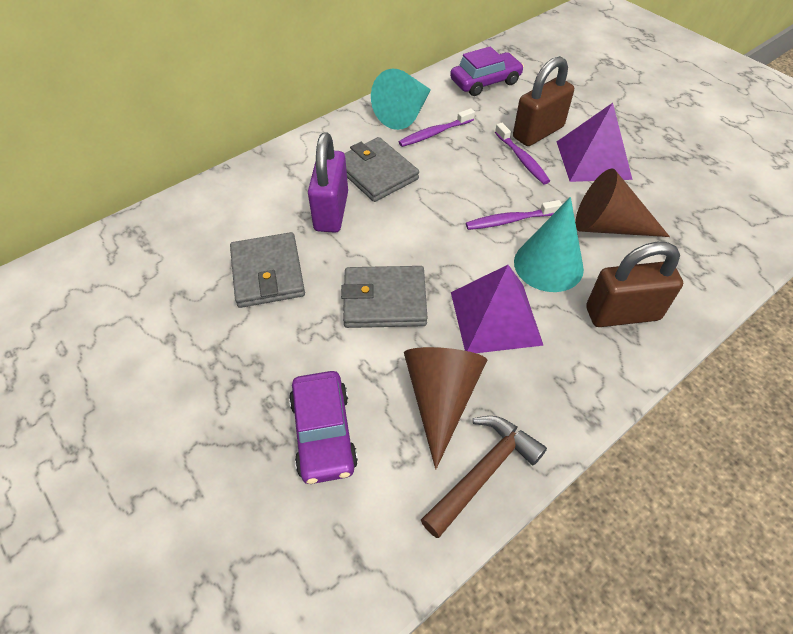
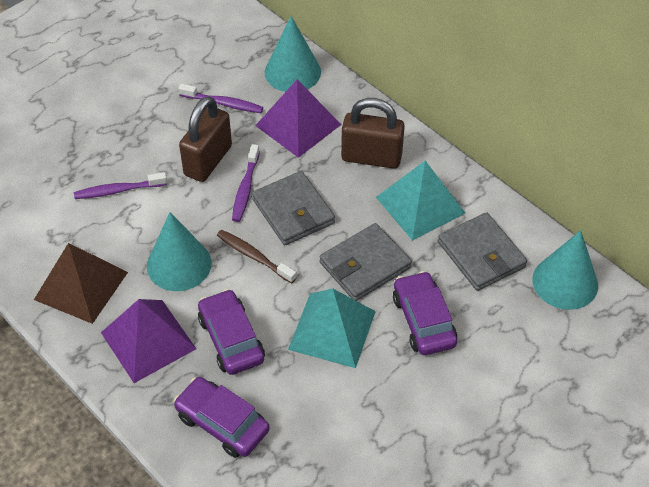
brown cone: 2 -> 0
brown hammer: 1 -> 0
brown pyramid: 0 -> 1
brown toothbrush: 0 -> 1
purple car: 2 -> 3
purple padlock: 1 -> 0
turquoise cone: 2 -> 3
turquoise pyramid: 0 -> 2

